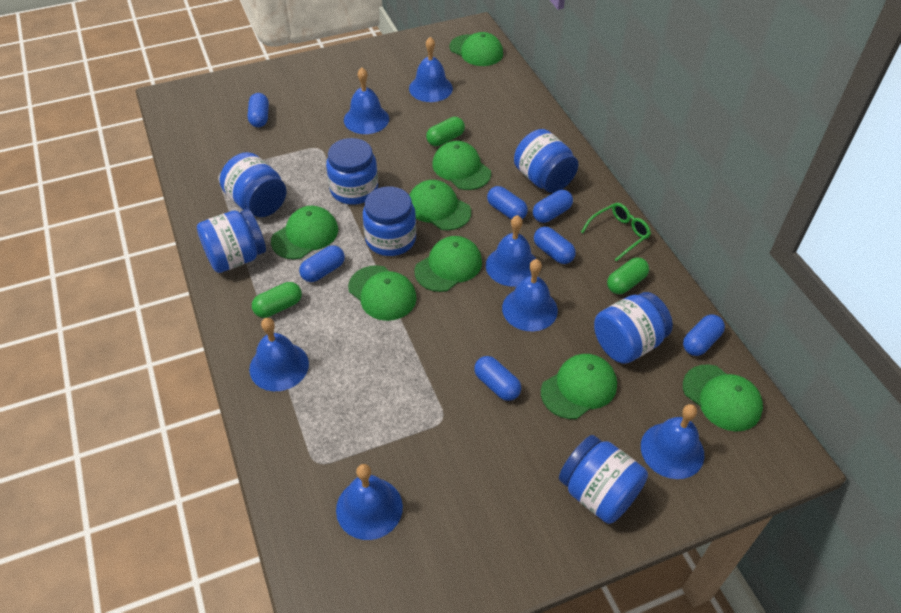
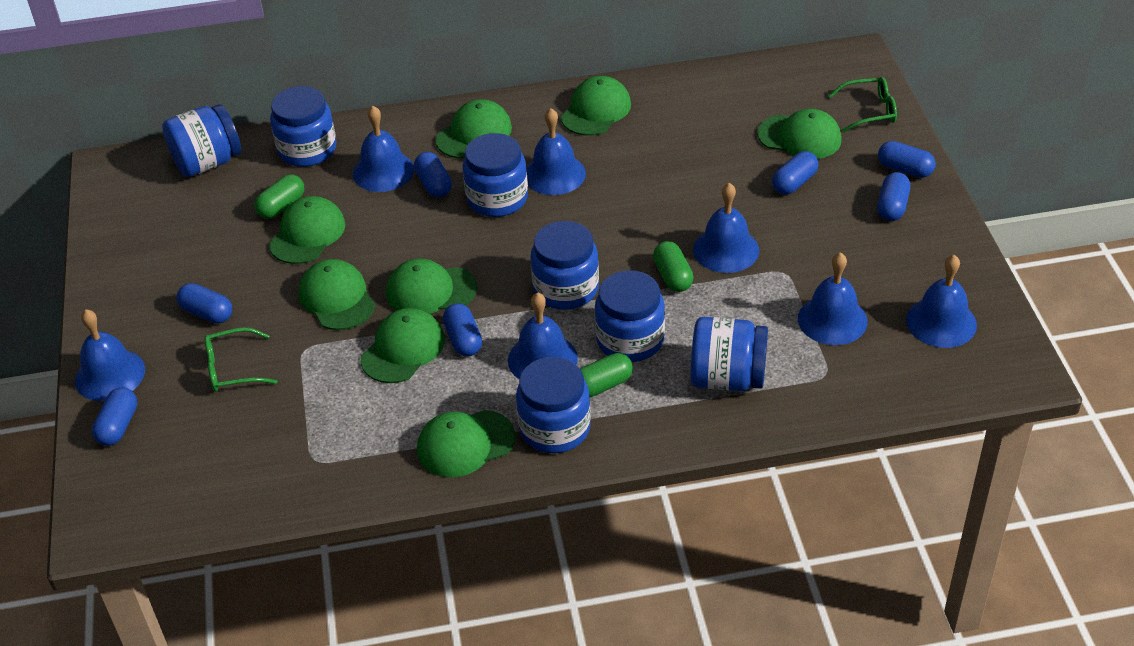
green glasses: 1 -> 2

